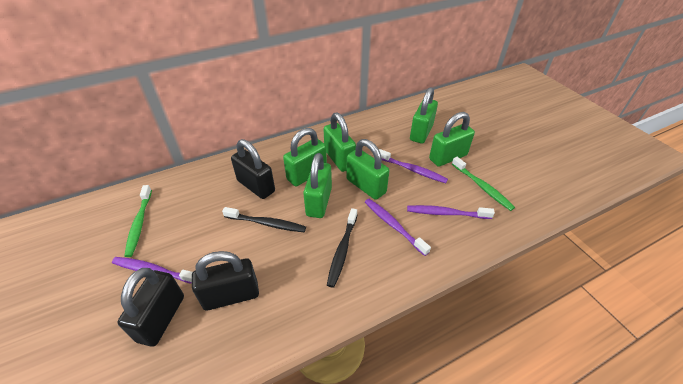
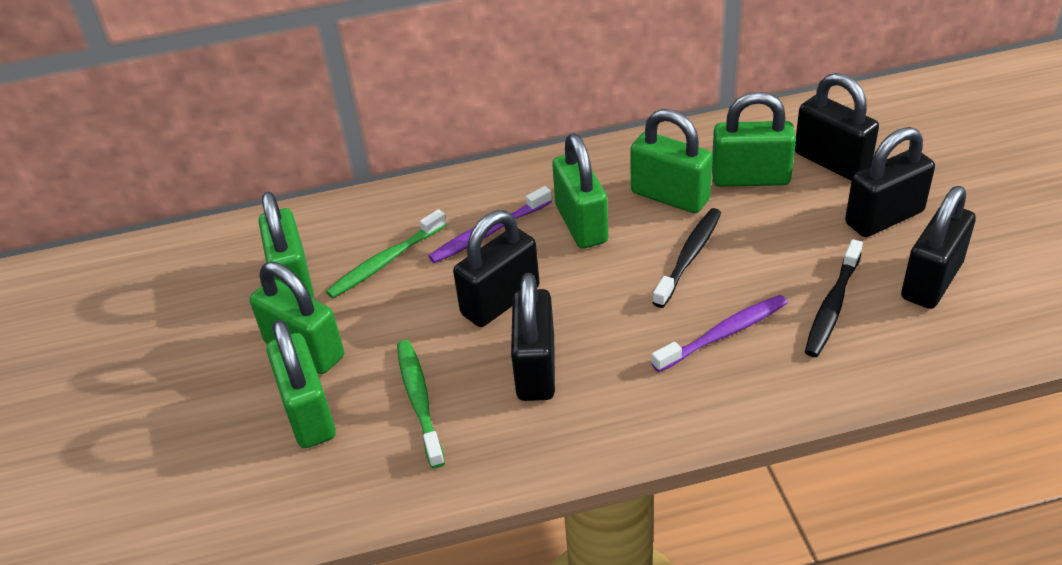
black padlock: 3 -> 5
purple toothbrush: 4 -> 2

